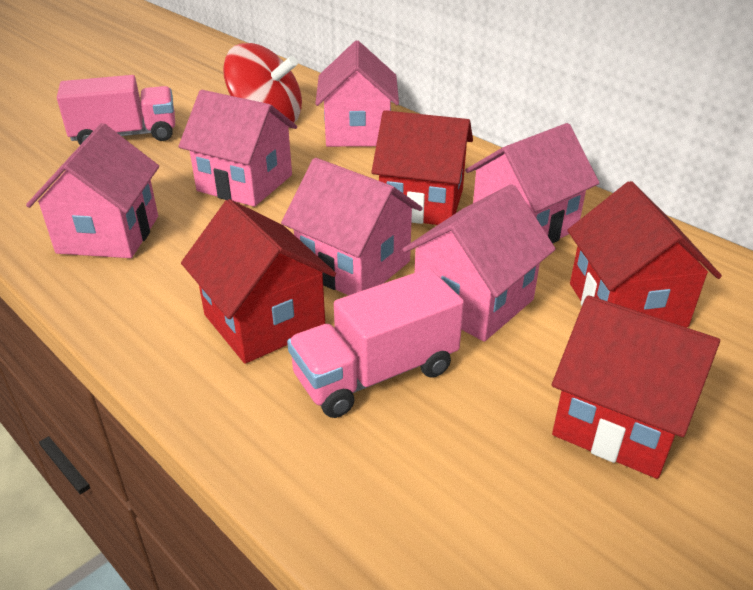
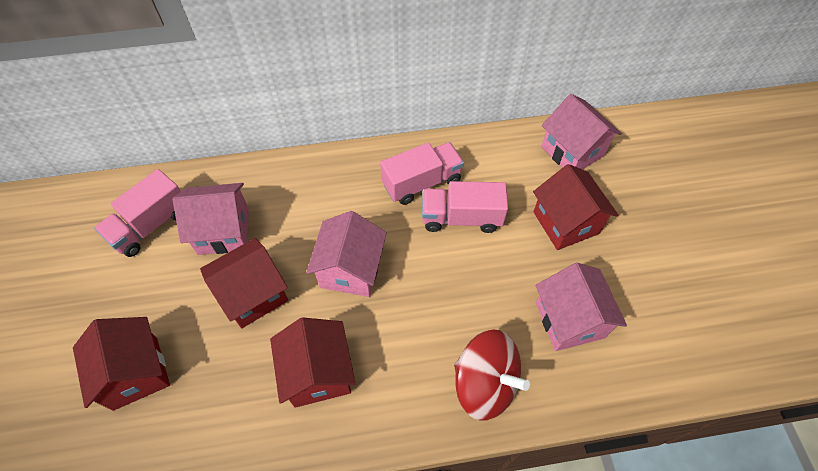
pink house: 6 -> 4
pink truck: 2 -> 3

